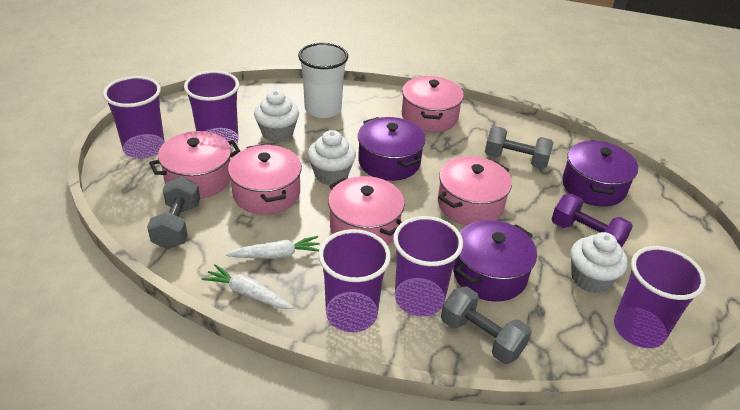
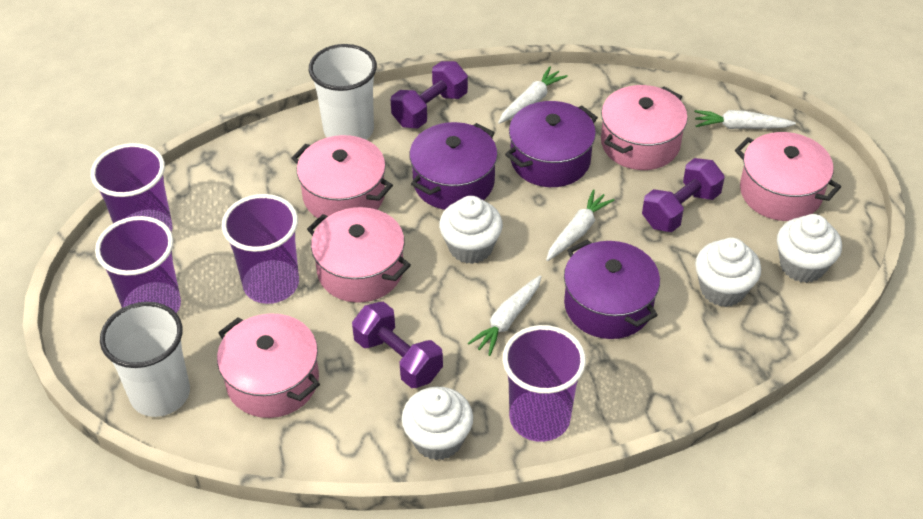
grey dumbbell: 3 -> 0
purple cup: 5 -> 4
purple dumbbell: 1 -> 3
white carrot: 2 -> 4
white cup: 1 -> 2
white cupcake: 3 -> 4

